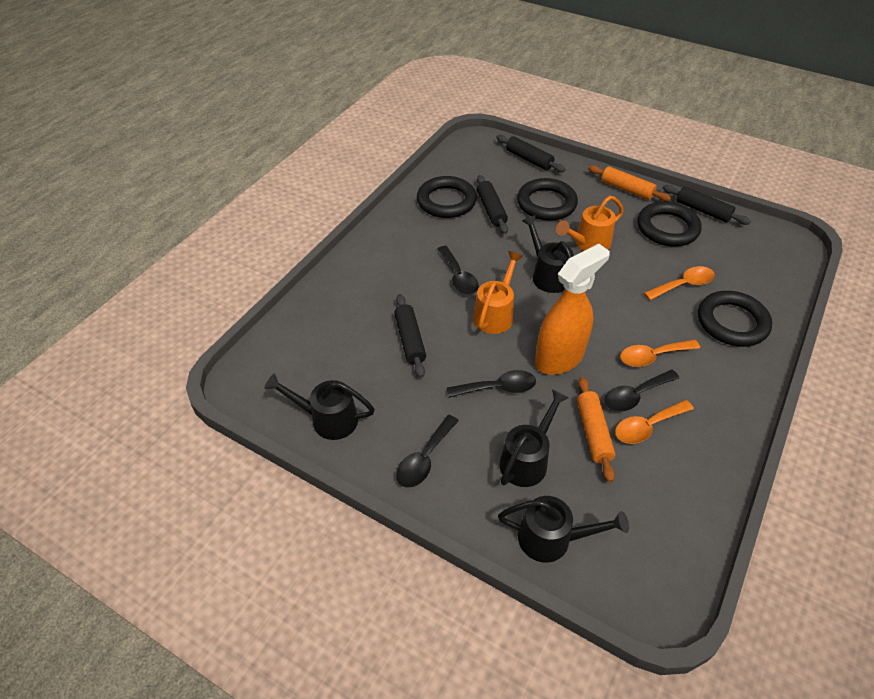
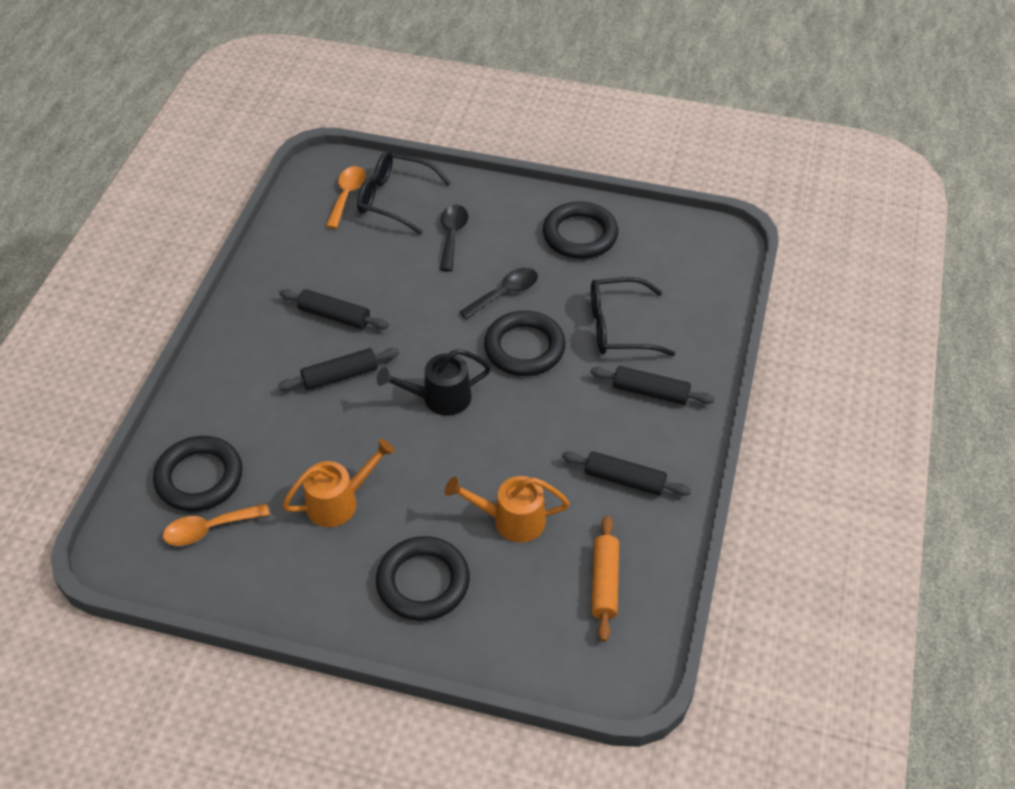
black glasses: 0 -> 2
black spoon: 4 -> 2
black watering can: 4 -> 1
orange rolling pin: 2 -> 1
orange spoon: 3 -> 2
orange spray bottle: 1 -> 0

